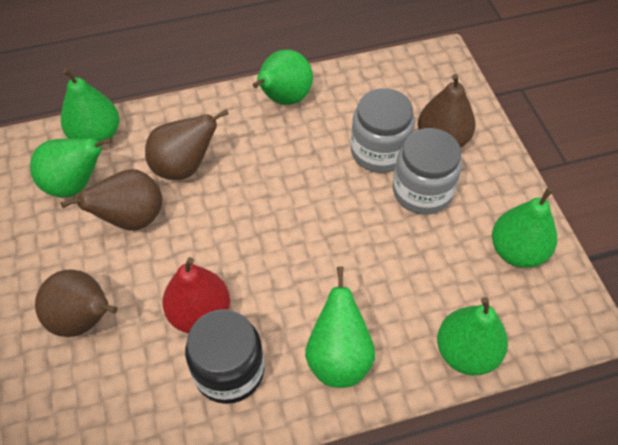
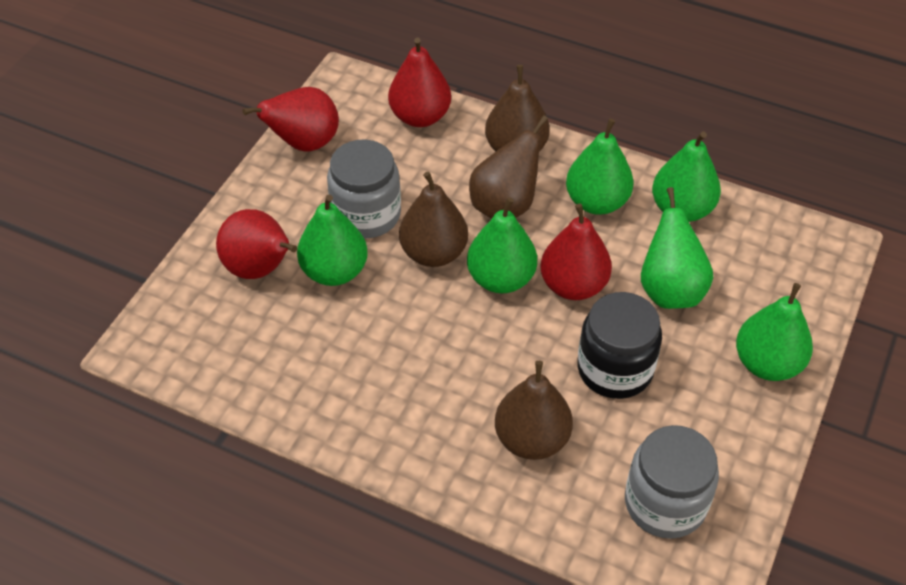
red pear: 1 -> 4

